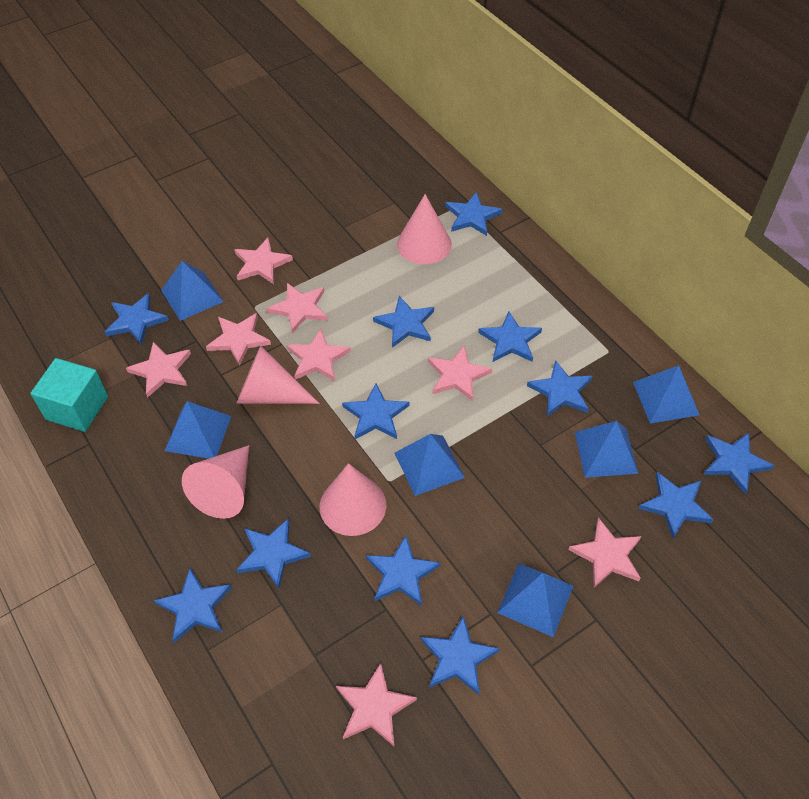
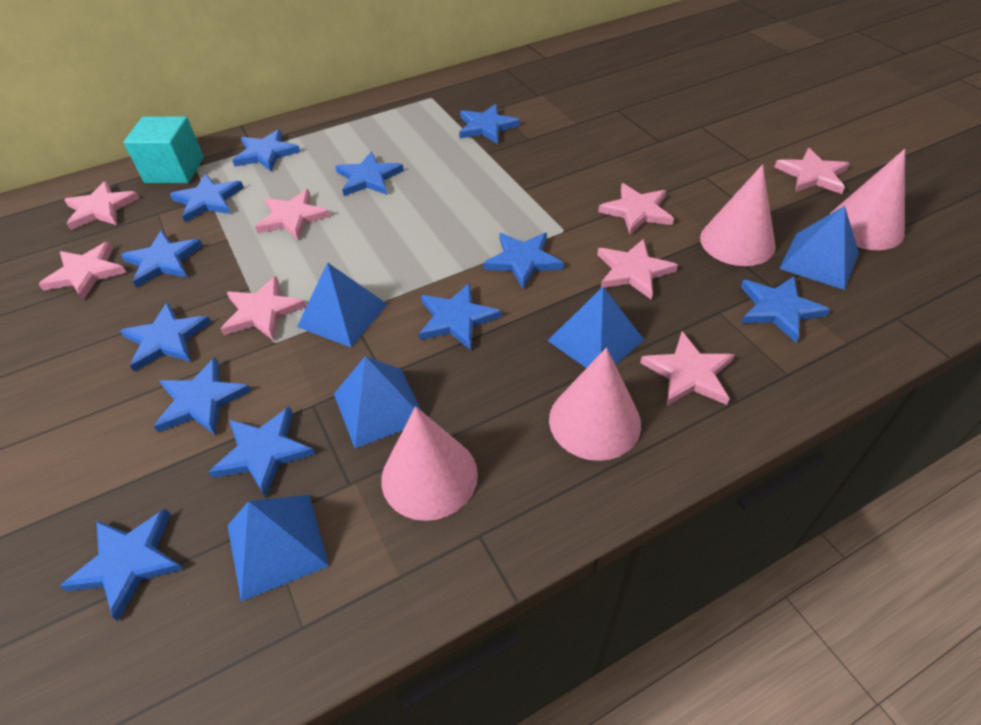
blue pyramid: 6 -> 5

